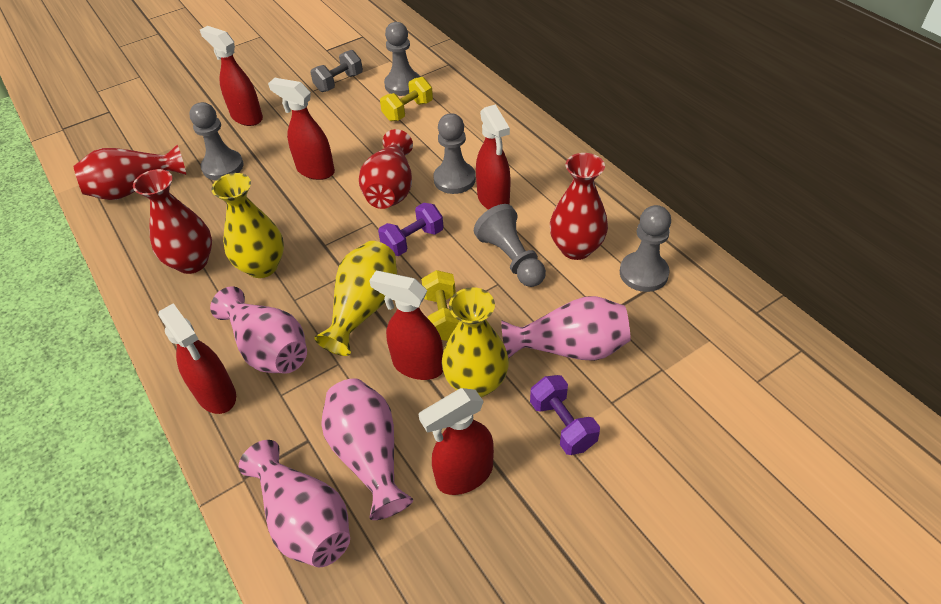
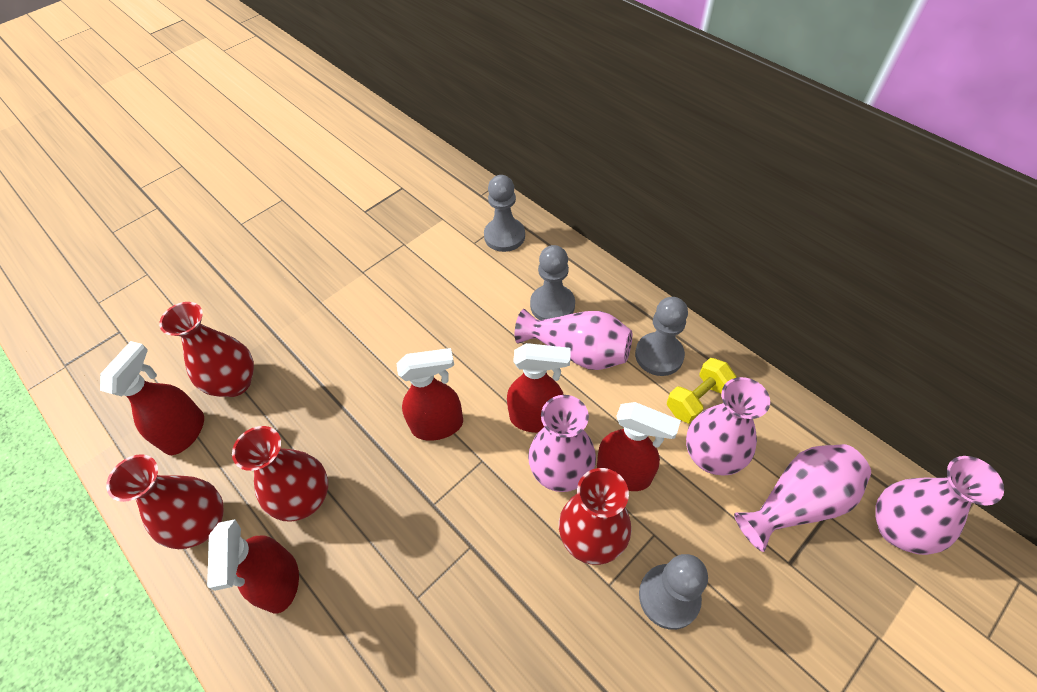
grey dumbbell: 1 -> 0
grey pawn: 5 -> 4
pink vase: 4 -> 5
purple dumbbell: 2 -> 0
red spray bottle: 6 -> 5
yellow dumbbell: 2 -> 1
yellow vase: 3 -> 0

